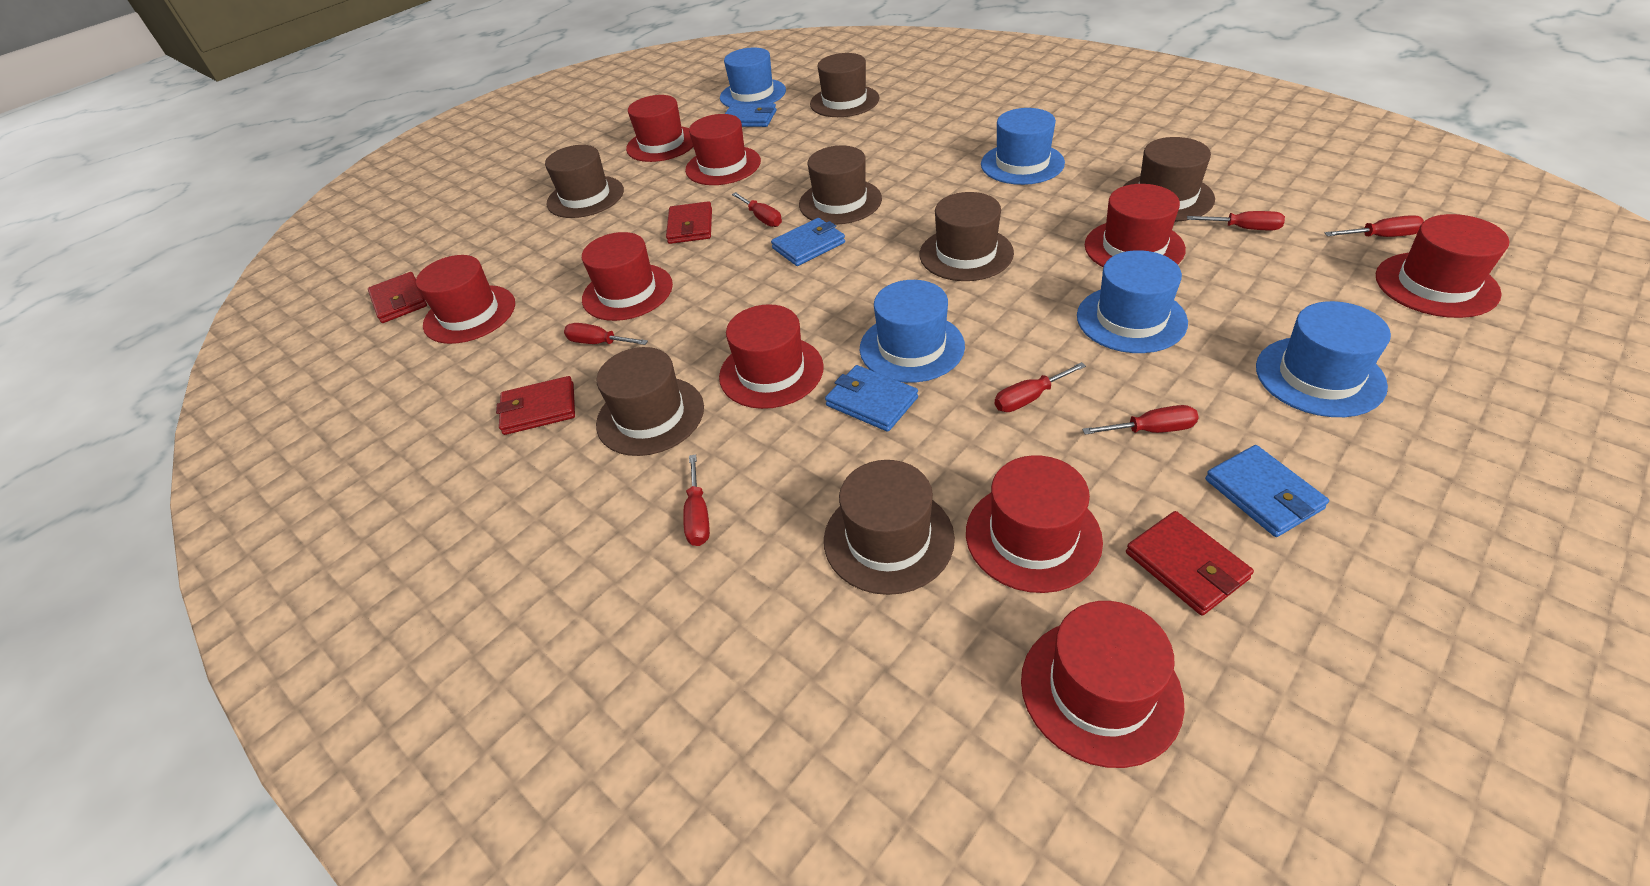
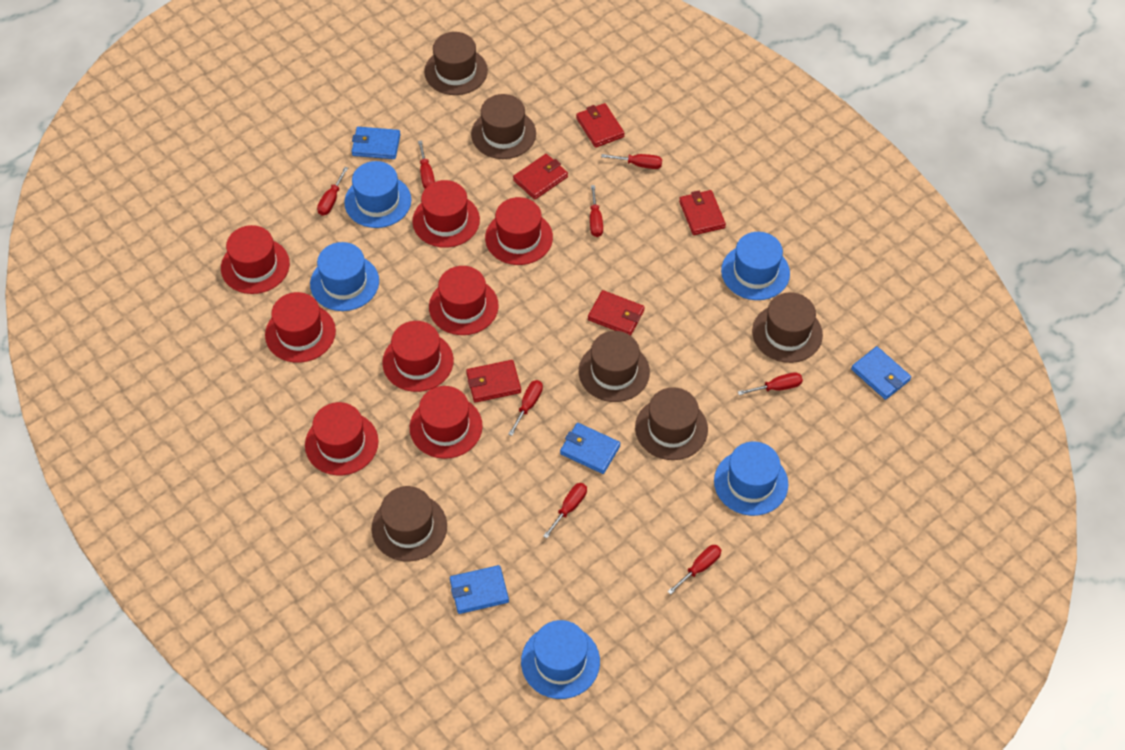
brown hat: 7 -> 6
red hat: 9 -> 8
red screwdriver: 7 -> 8
red wallet: 4 -> 5

